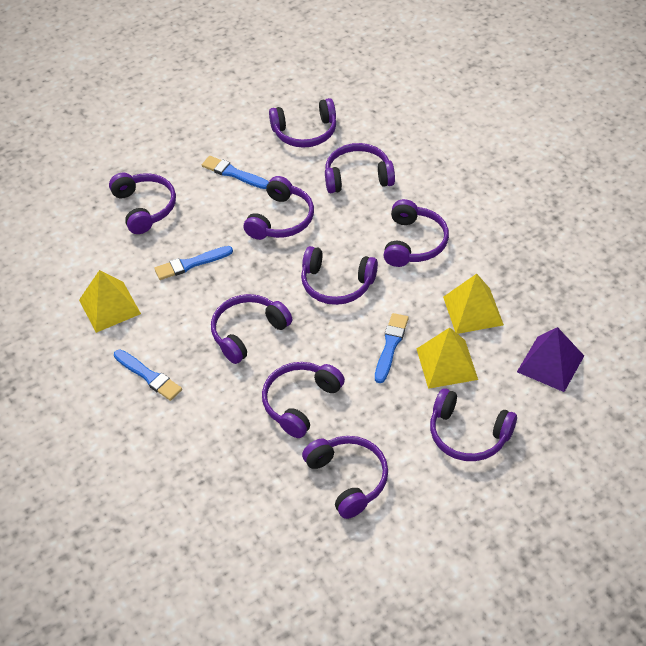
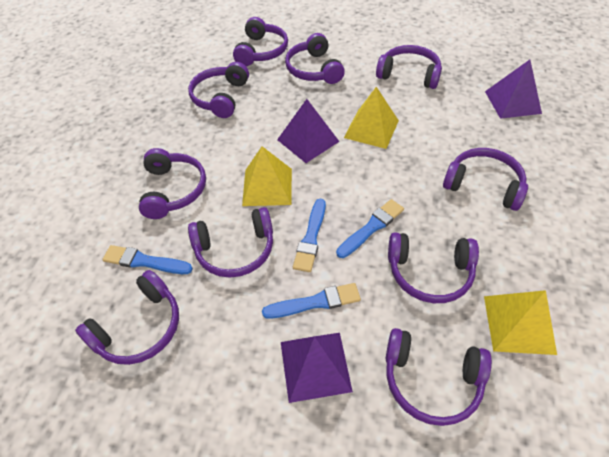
purple pyramid: 1 -> 3

